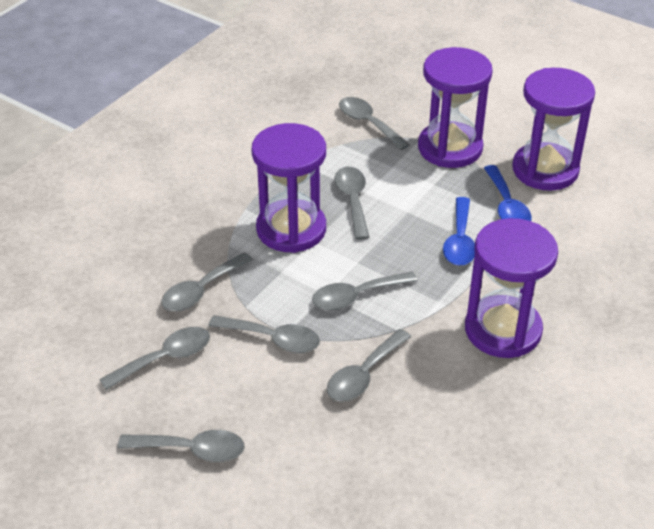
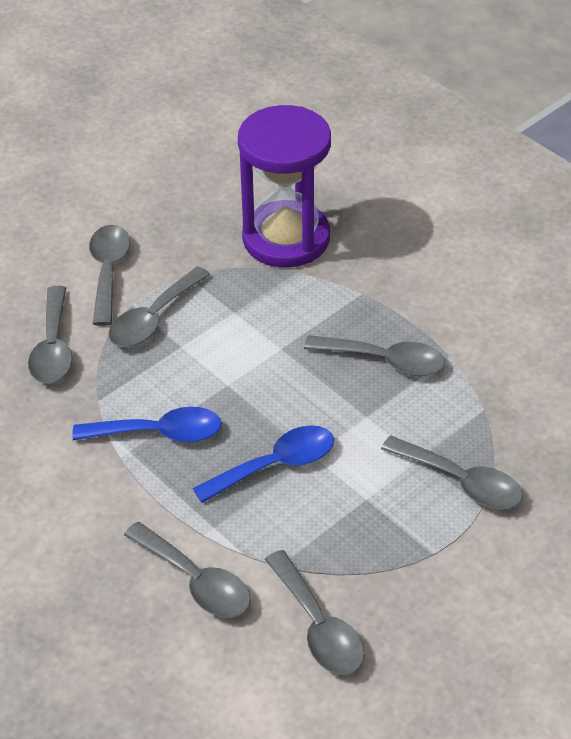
grey spoon: 8 -> 7
purple hourglass: 4 -> 1

